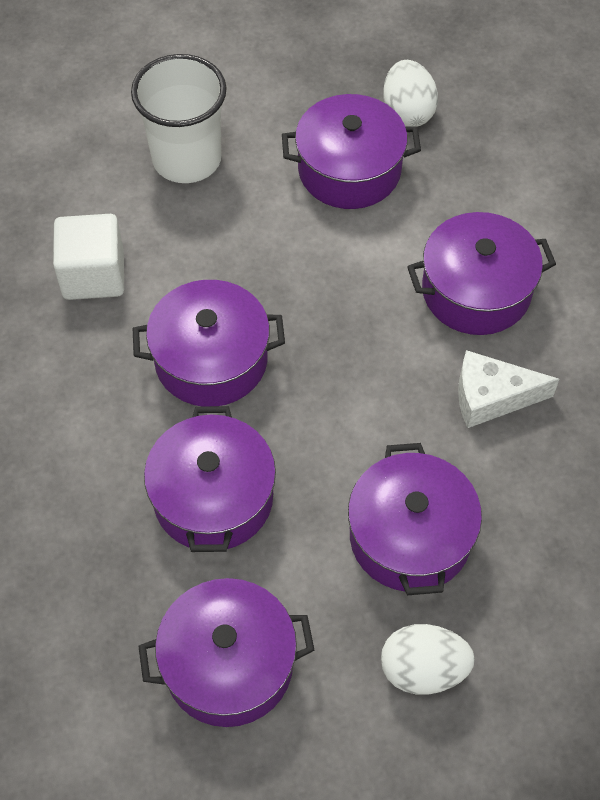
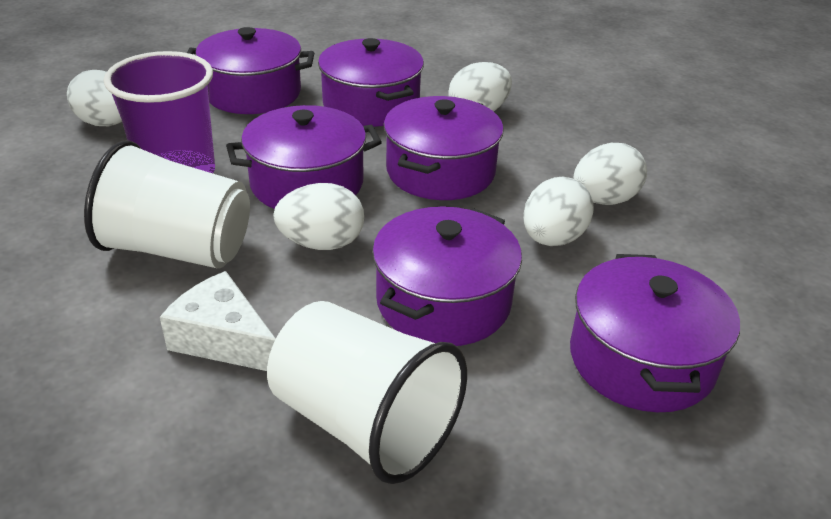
purple cup: 0 -> 1
white cube: 1 -> 0
white cup: 1 -> 2
white egg: 2 -> 5

